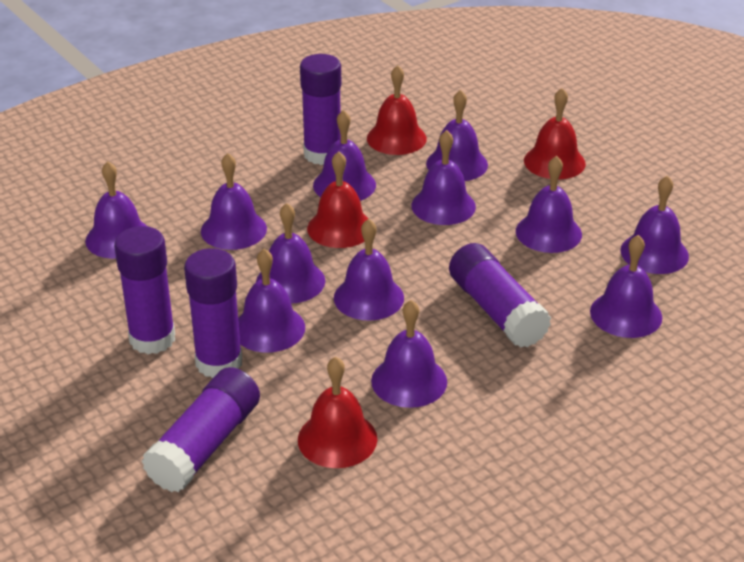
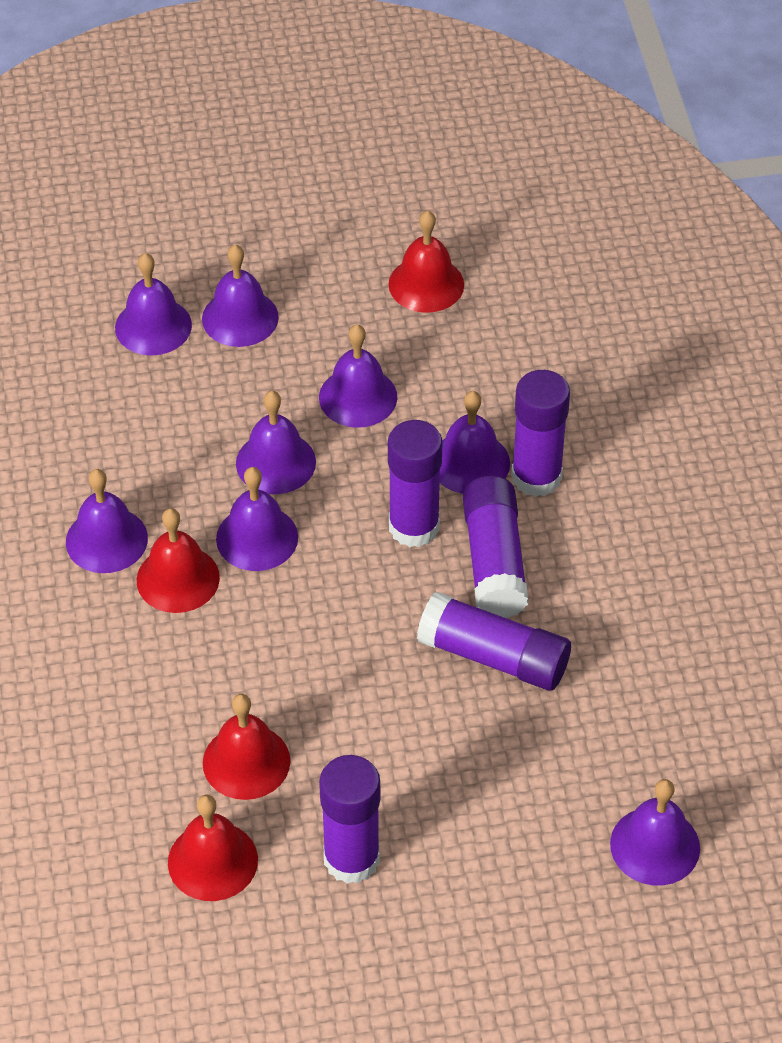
purple bell: 12 -> 8

